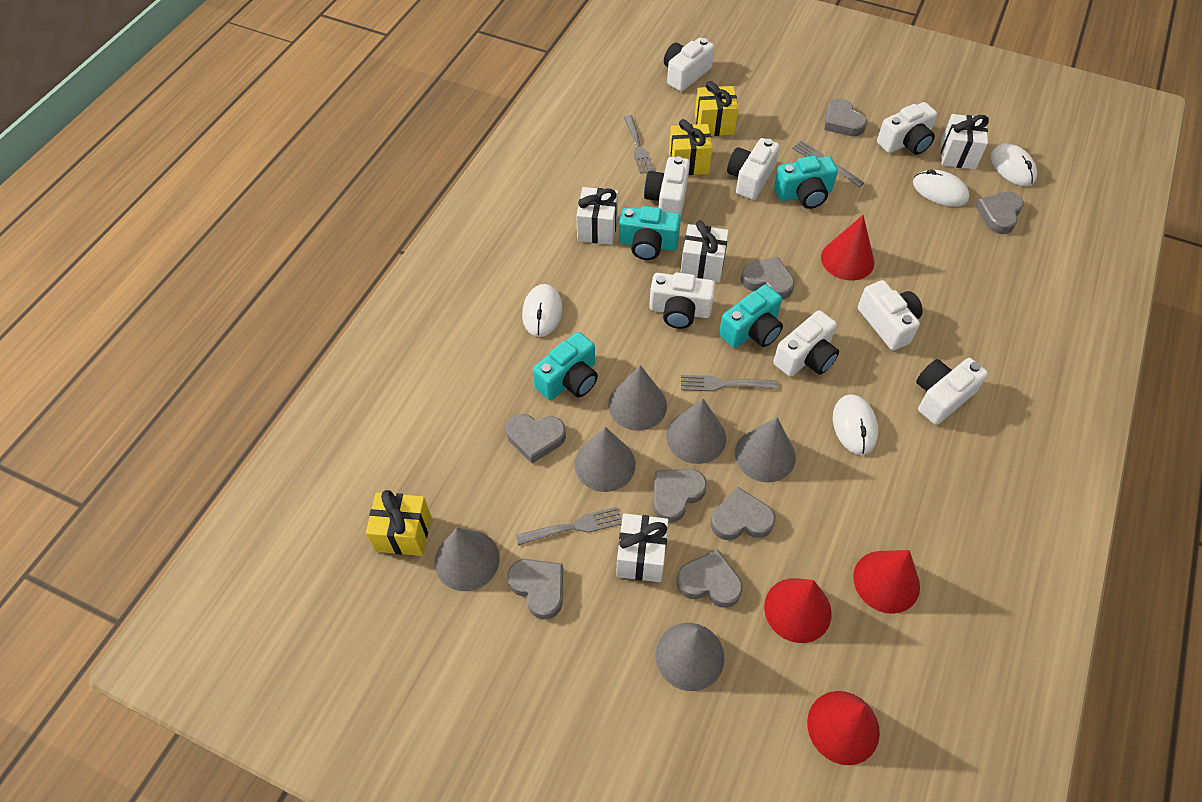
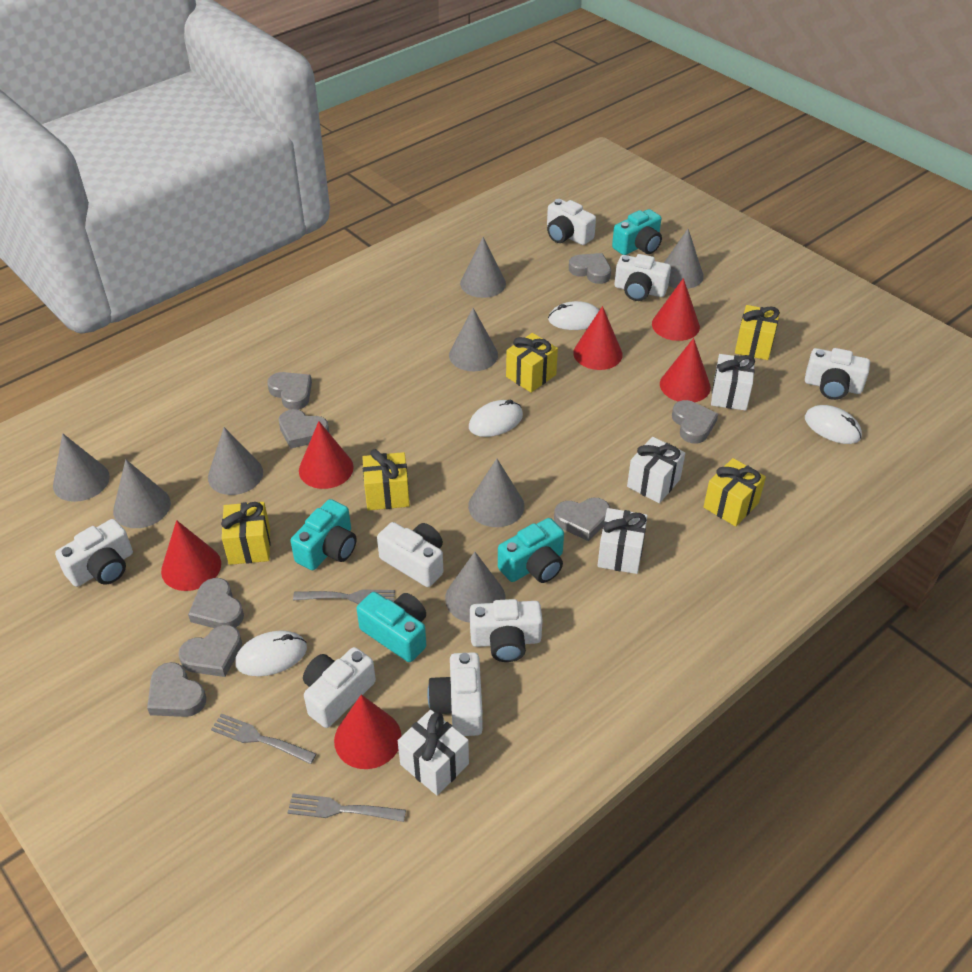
grey cone: 6 -> 8
grey fork: 4 -> 3
red cone: 4 -> 6
yellow gift: 3 -> 5

